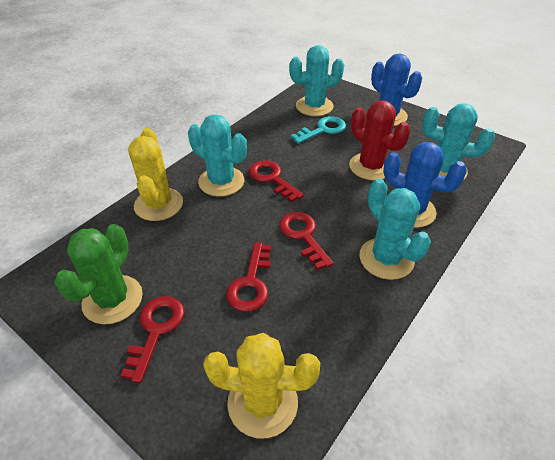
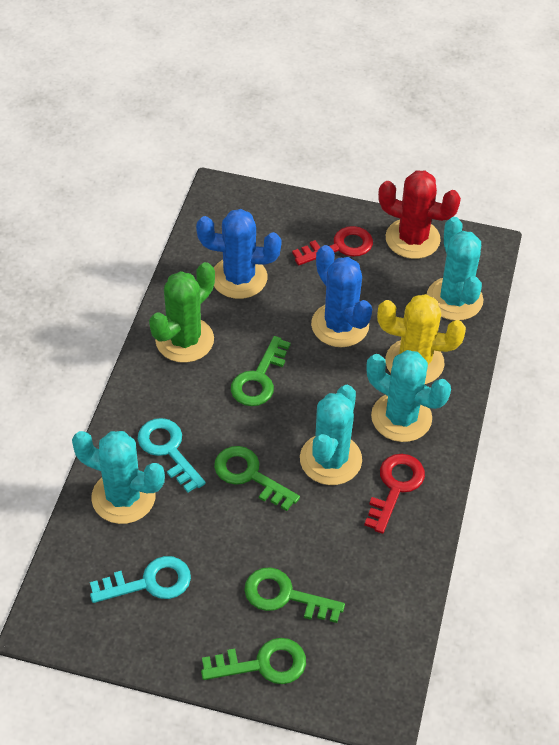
green key: 0 -> 4
red key: 4 -> 2
turquoise key: 1 -> 2
yellow cactus: 2 -> 1

